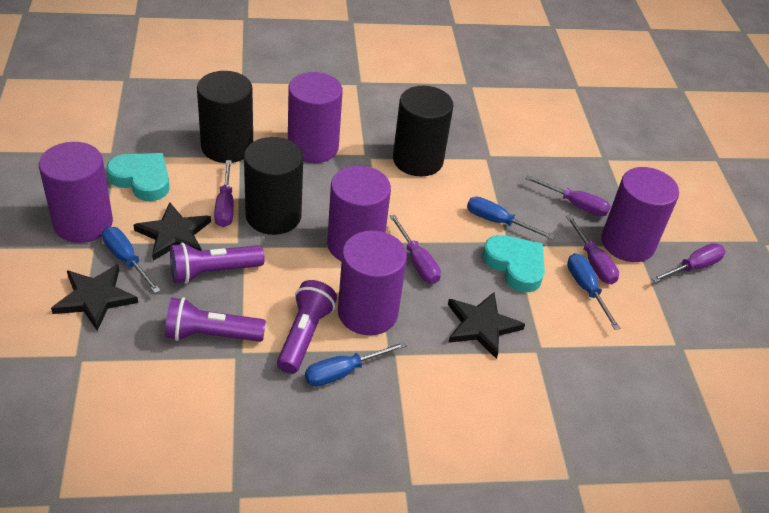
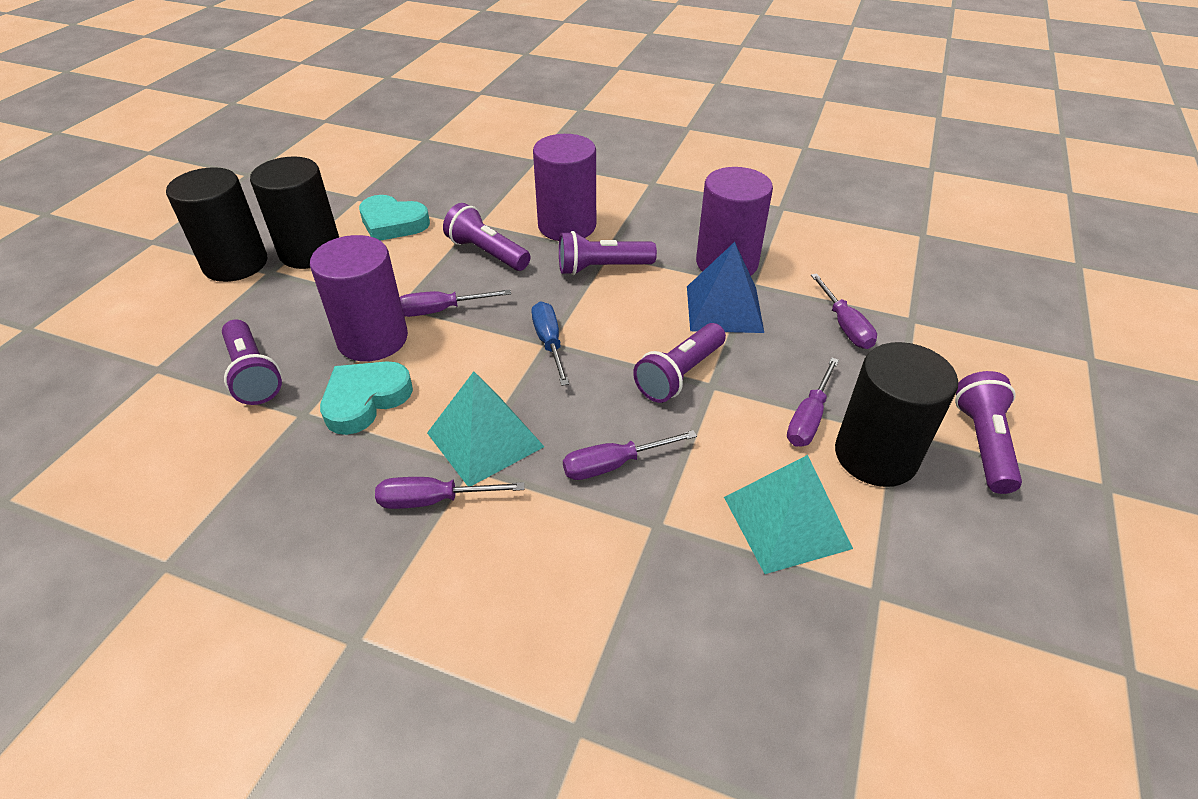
black star: 3 -> 0
blue pyramid: 0 -> 1
blue screwdriver: 4 -> 1
purple cylinder: 5 -> 3
purple flashlight: 3 -> 5
turquoise pyramid: 0 -> 2

